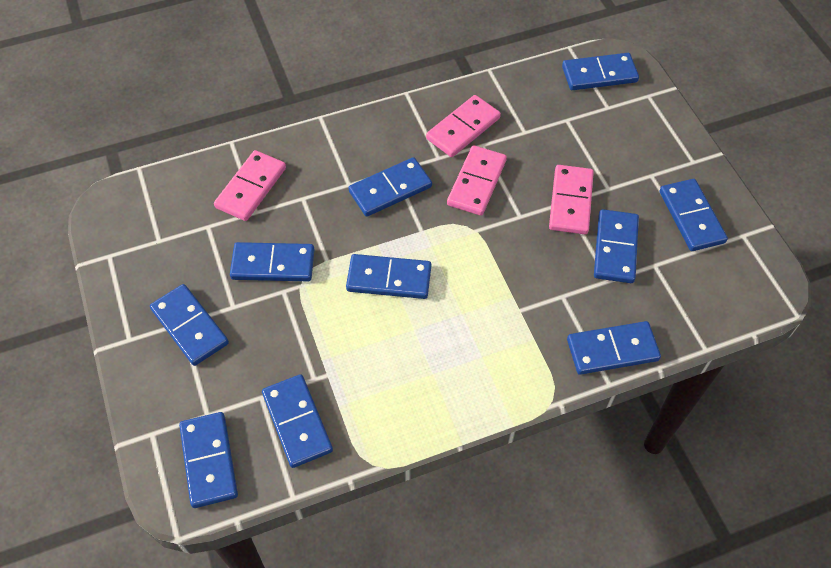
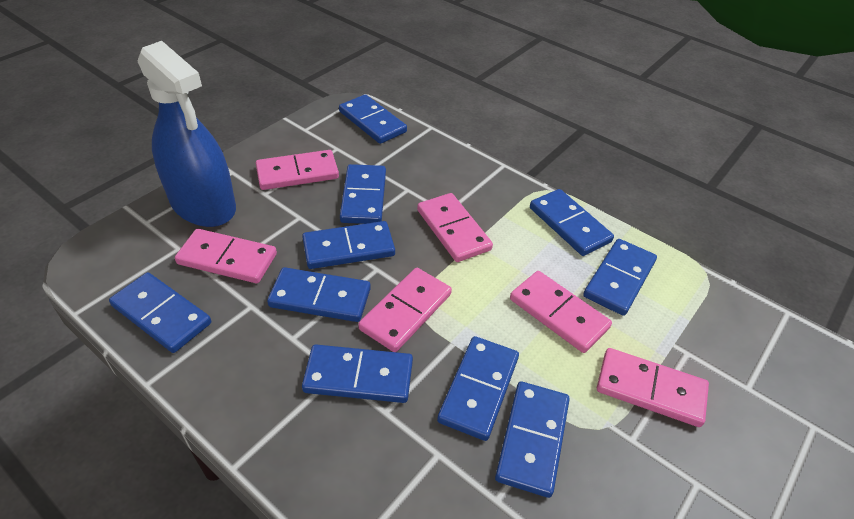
blue spray bottle: 0 -> 1
pink domino: 4 -> 6

